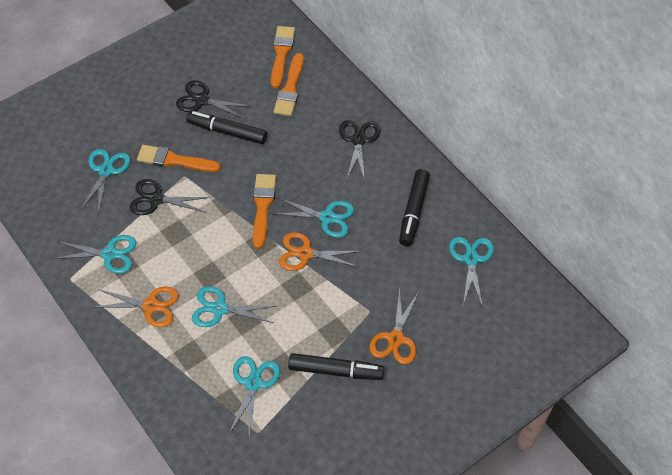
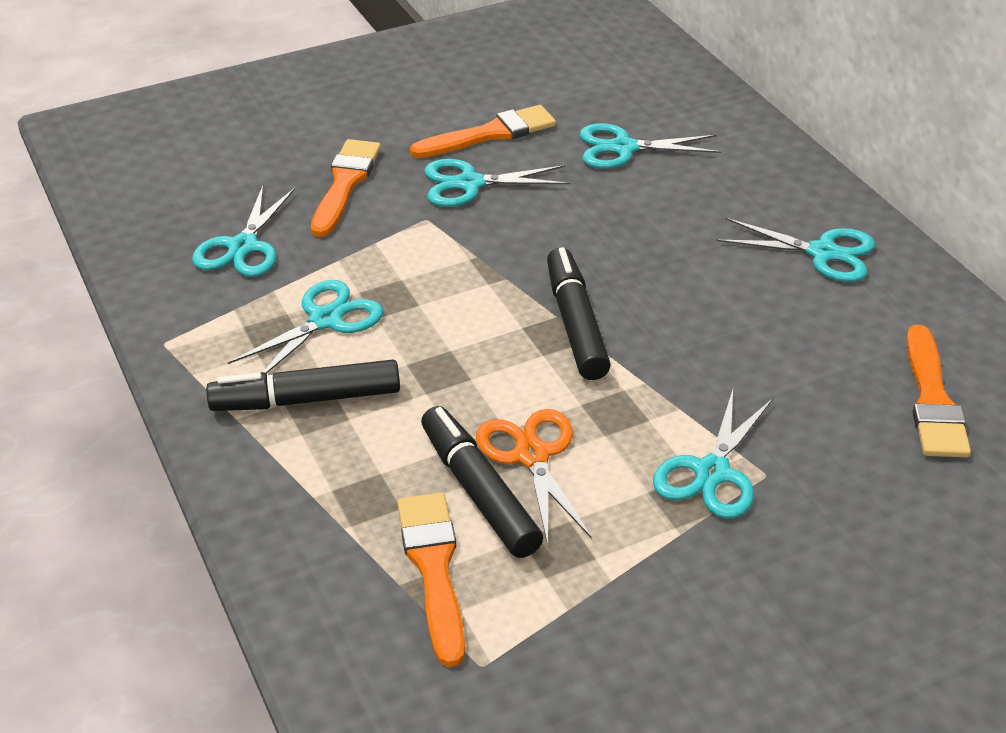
black scissors: 3 -> 0
orange scissors: 3 -> 1

